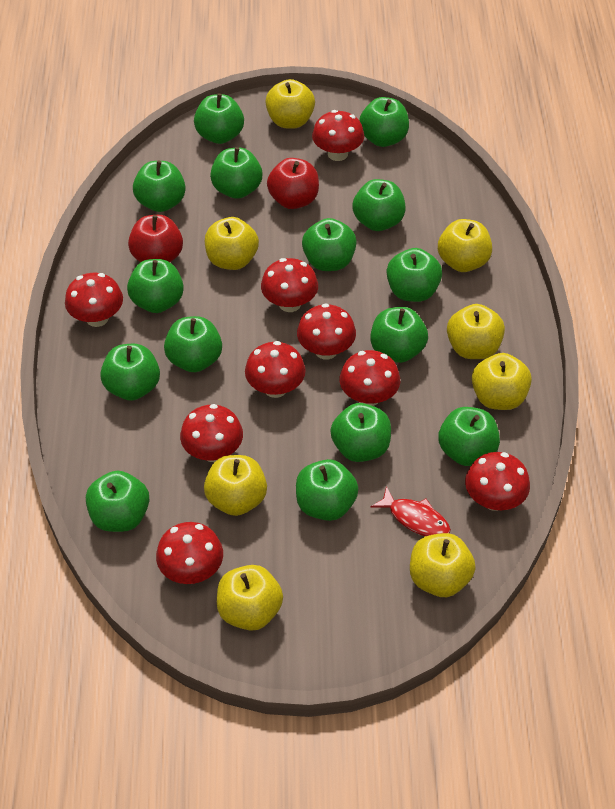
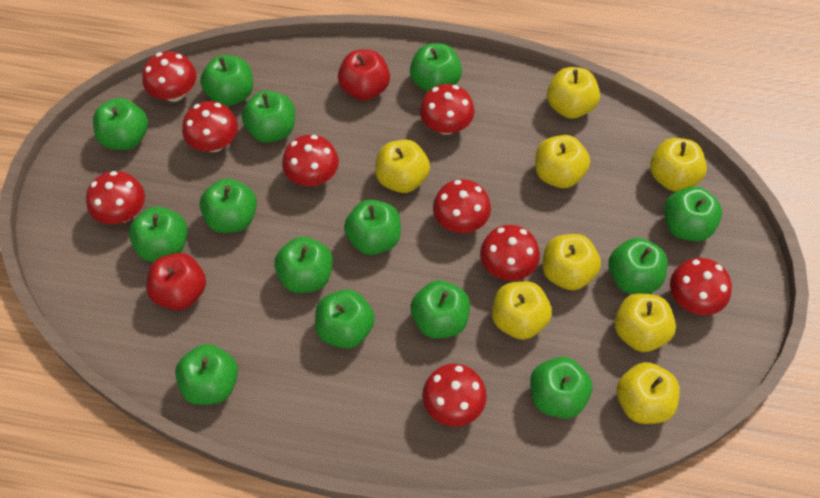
green apple: 15 -> 14
red fish: 1 -> 0

